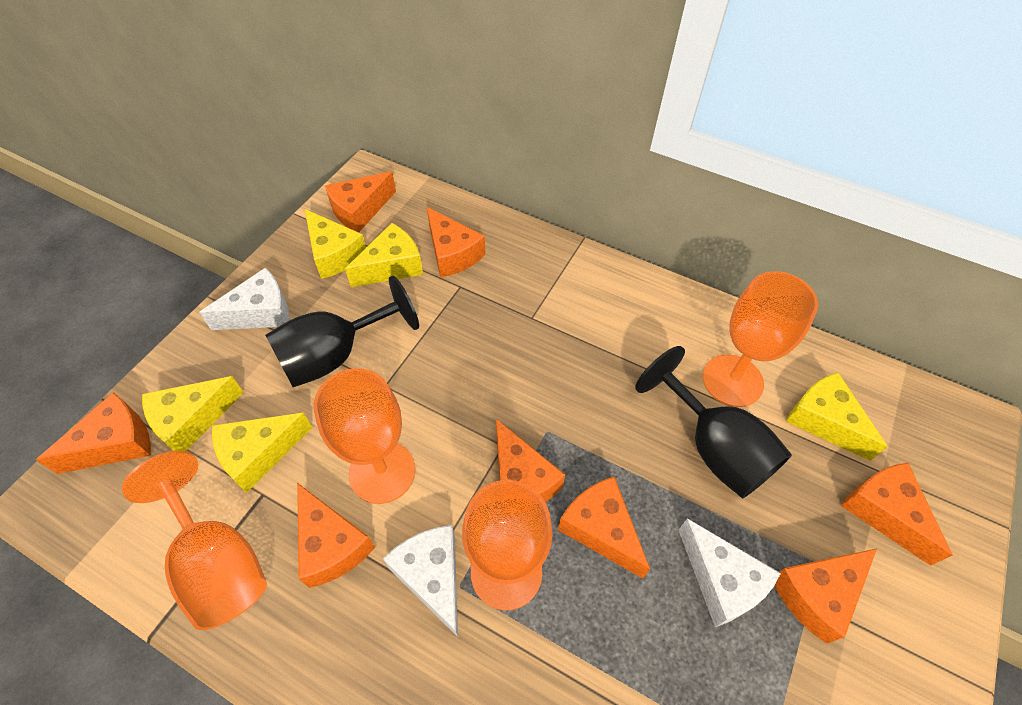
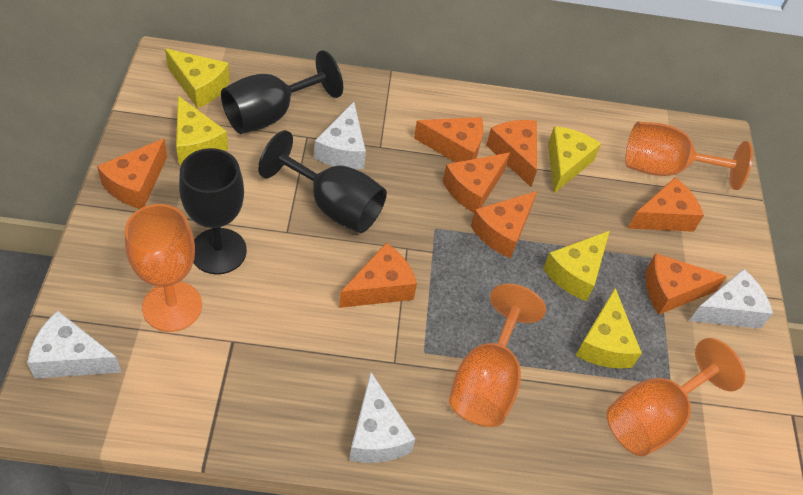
black goblet: 2 -> 3
white cheese: 3 -> 4

